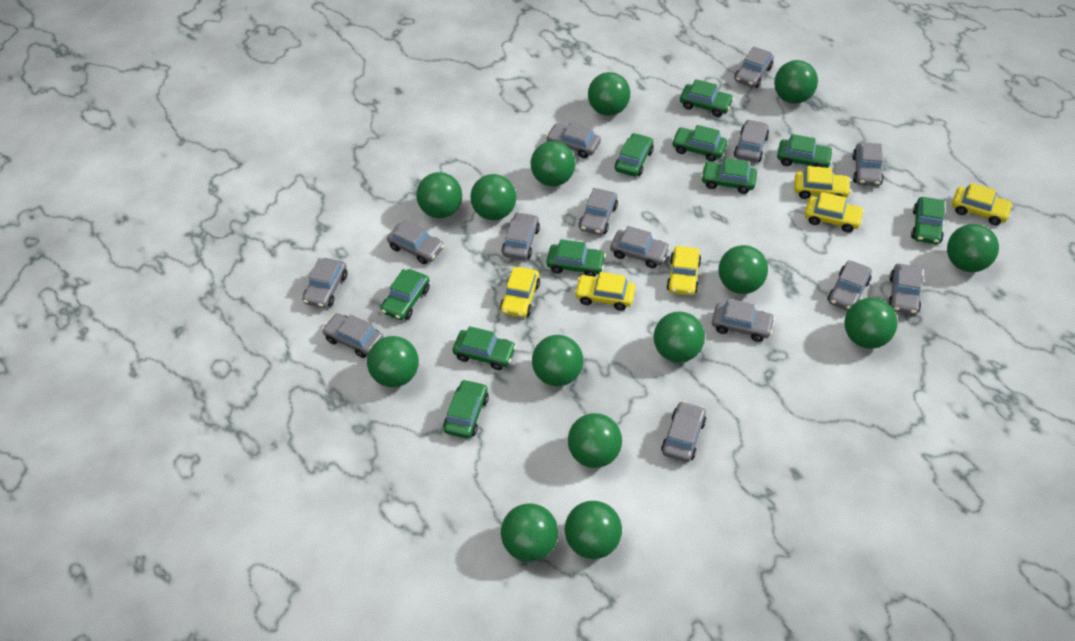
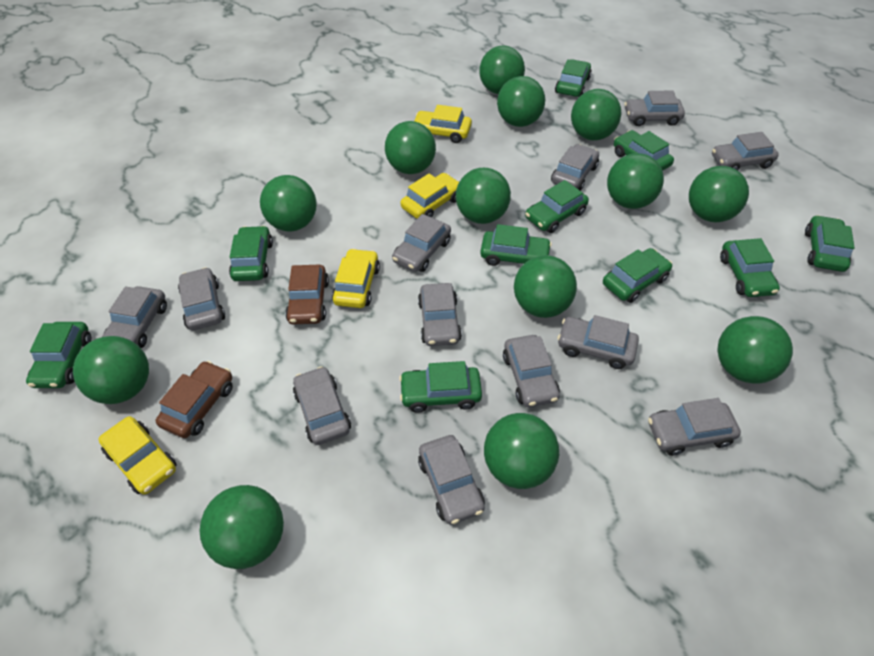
brown car: 0 -> 2
green ball: 14 -> 13
grey car: 14 -> 12
yellow car: 6 -> 4

